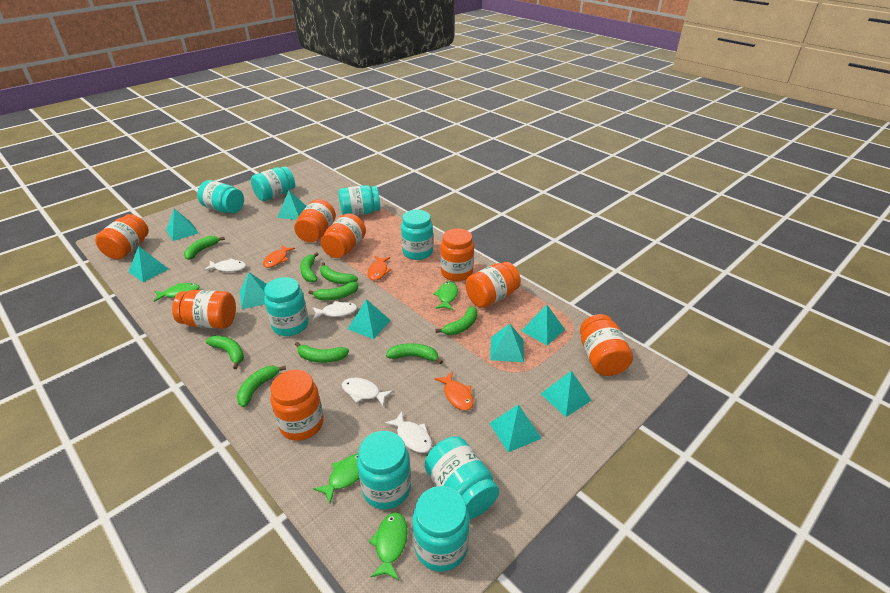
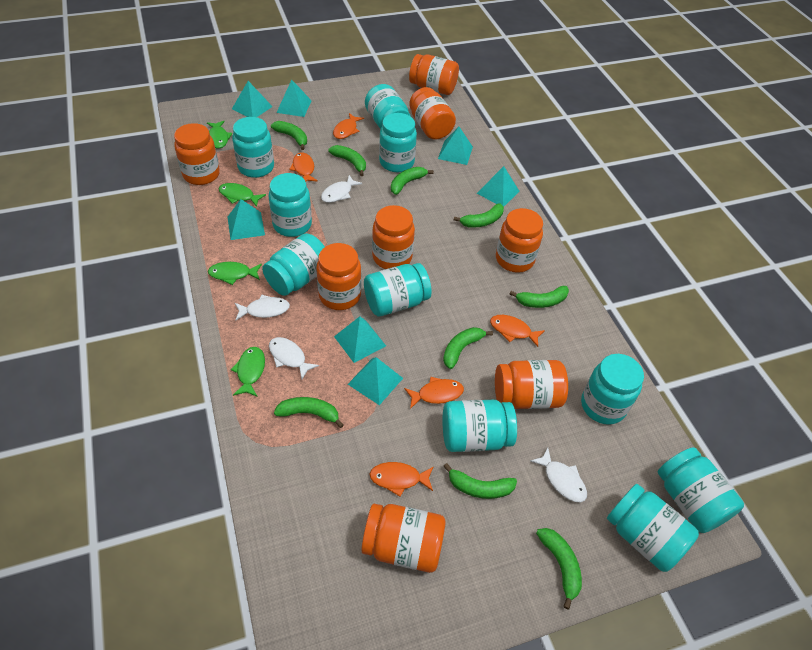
orange fish: 3 -> 5
turquoise jar: 8 -> 10
turquoise pyramid: 9 -> 7

